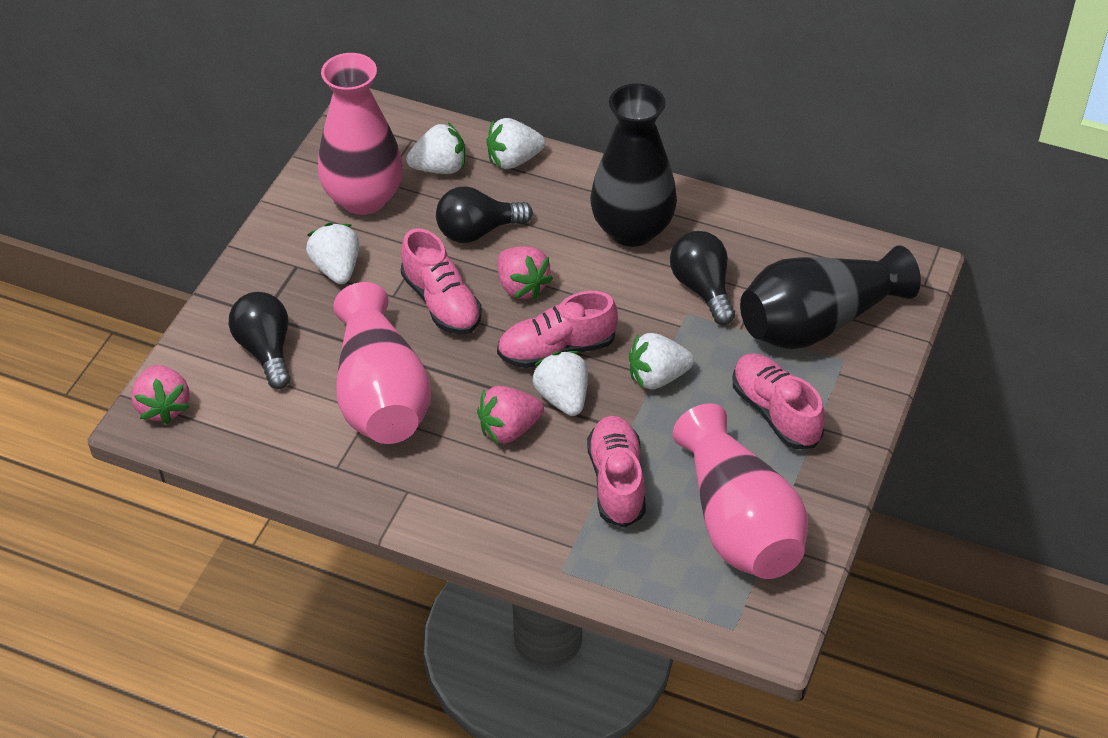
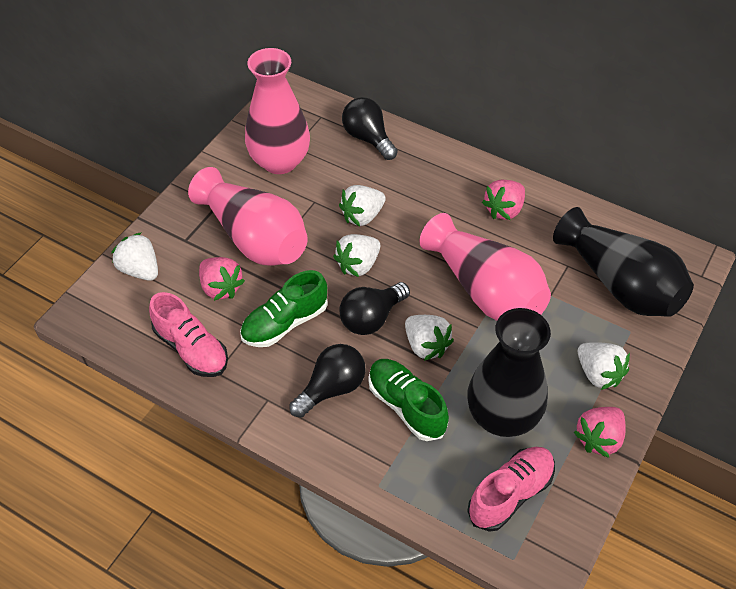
green shoe: 0 -> 2
pink shoe: 4 -> 2

